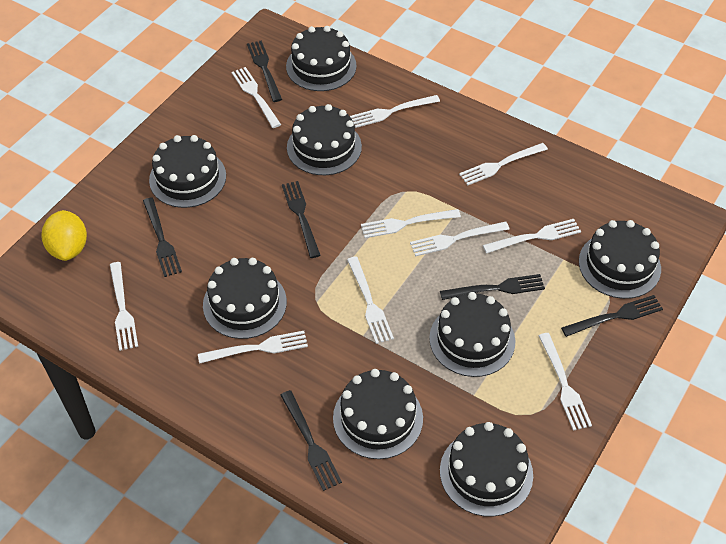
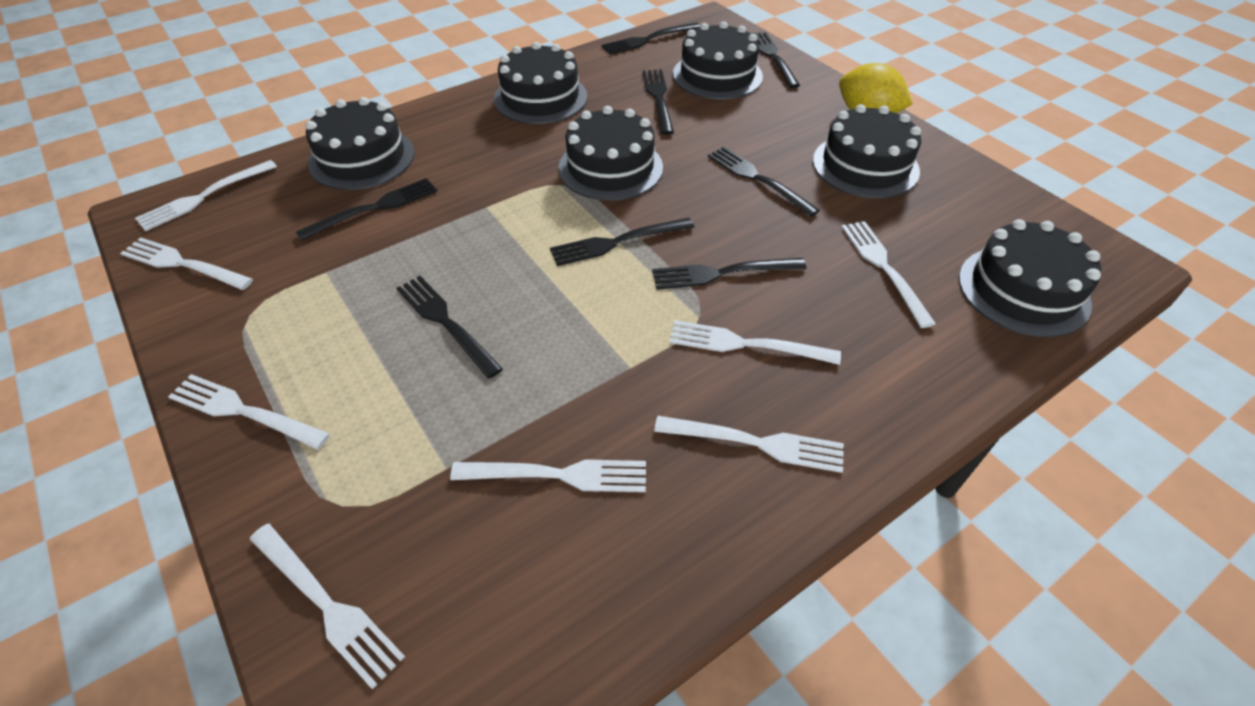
black cake: 8 -> 6
black fork: 6 -> 8
white fork: 10 -> 8

